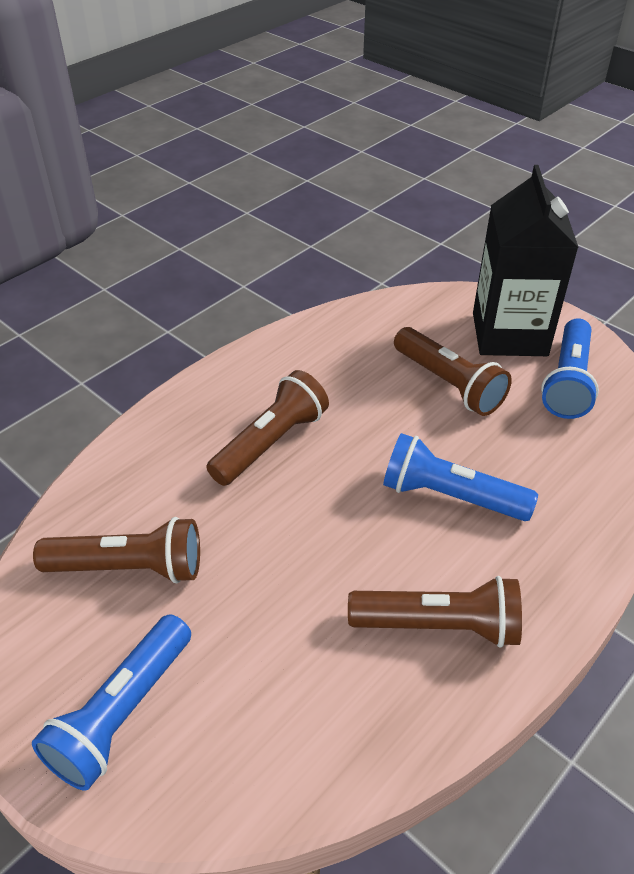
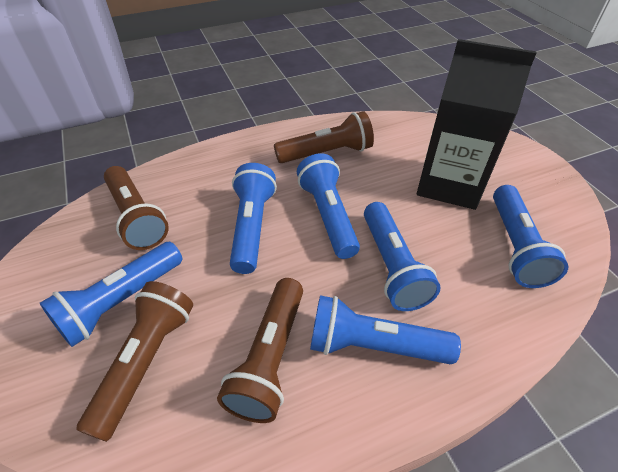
blue flashlight: 3 -> 6

